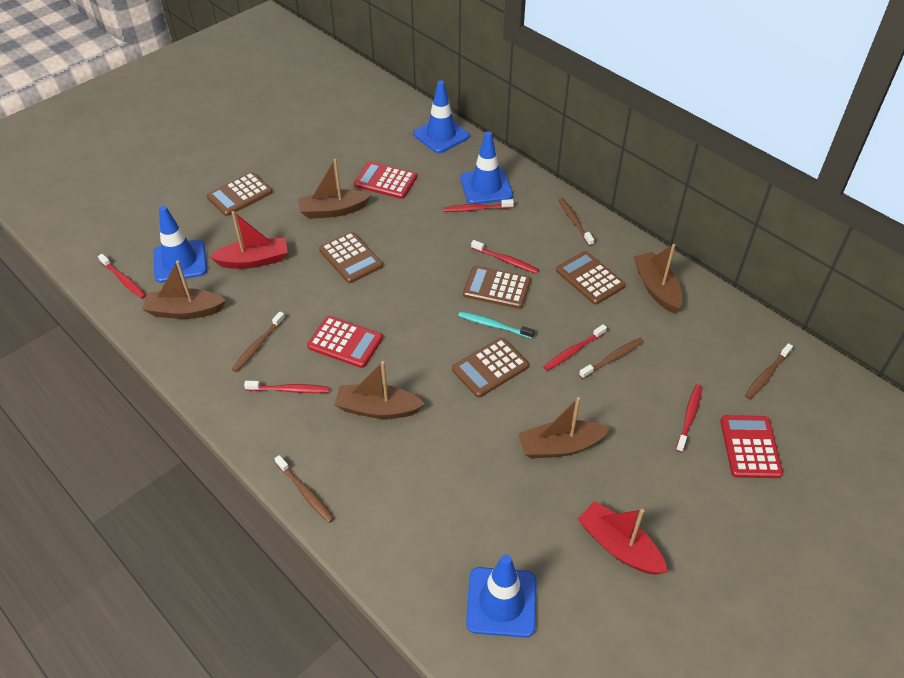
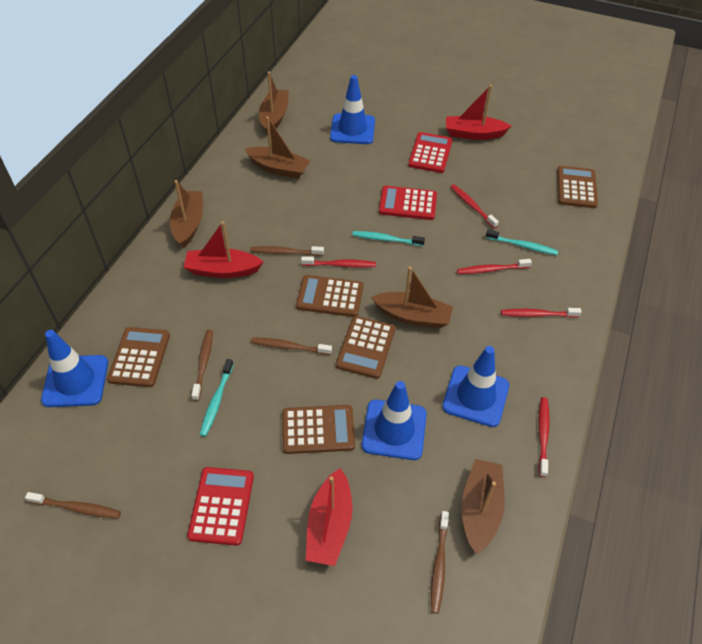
red boat: 2 -> 3
red toothbrush: 6 -> 5
turquoise toothbrush: 1 -> 3

